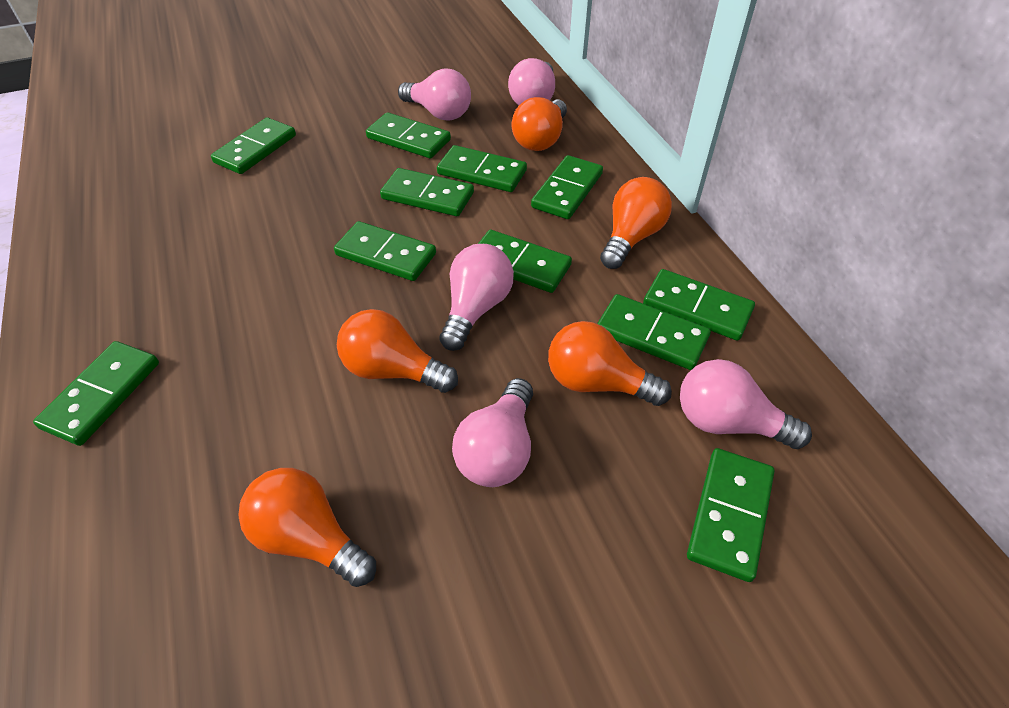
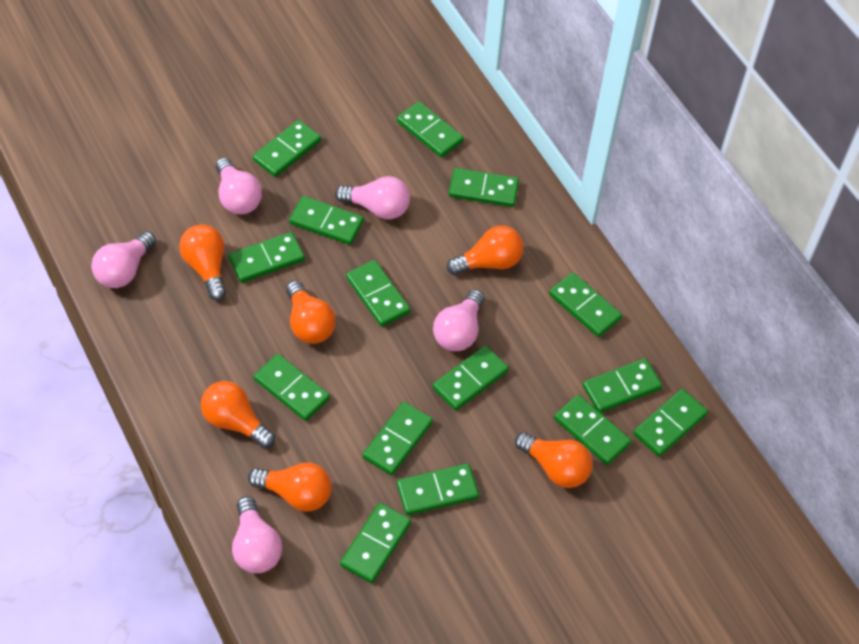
green domino: 11 -> 15
orange light bulb: 5 -> 6

